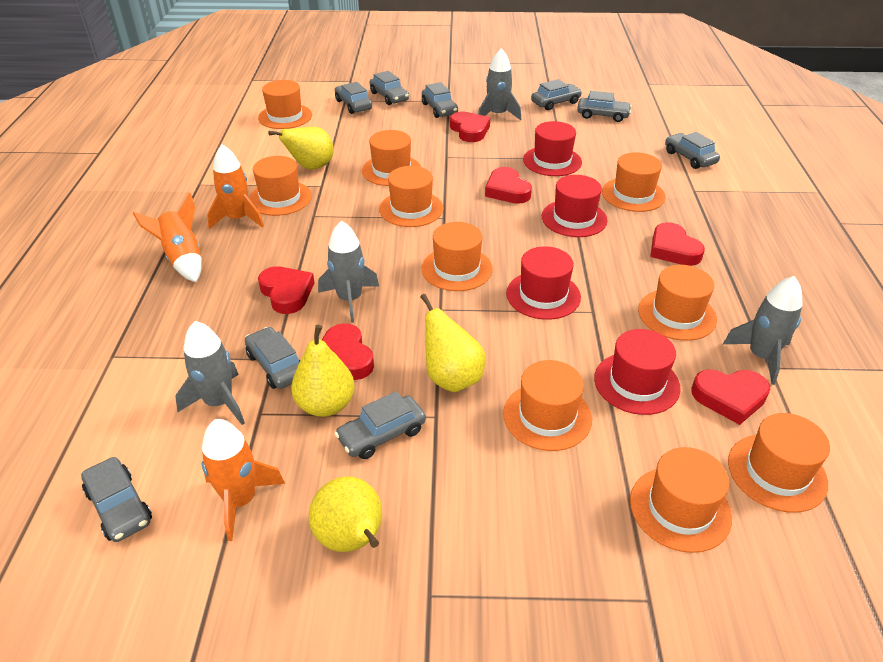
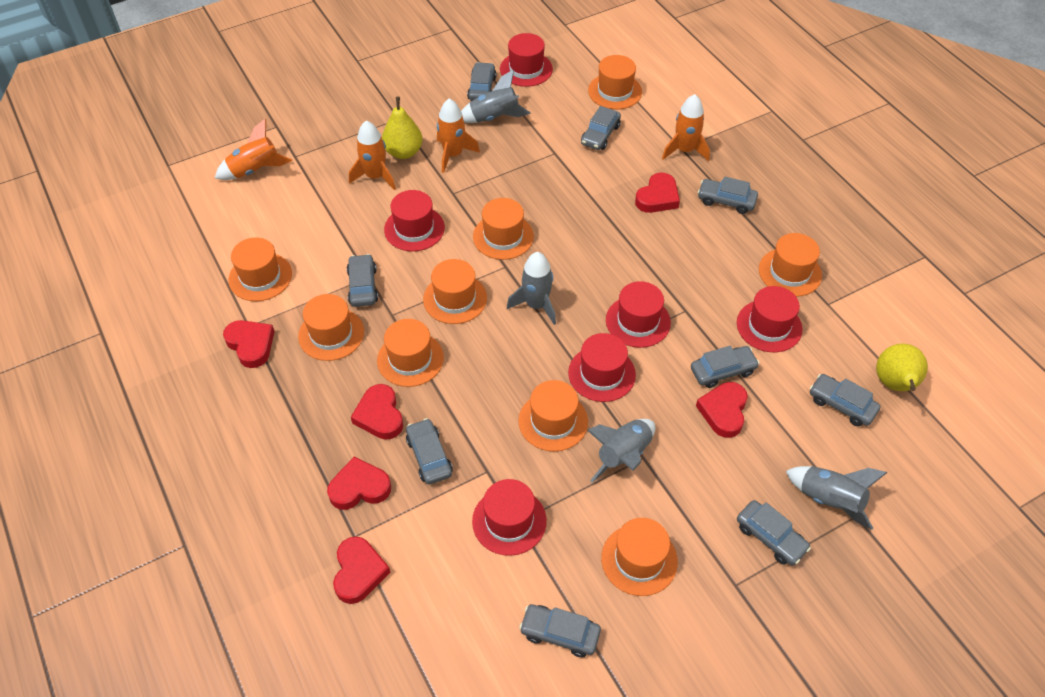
orange hat: 10 -> 9
orange rocket: 3 -> 4
red hat: 4 -> 6
yellow pear: 4 -> 2

